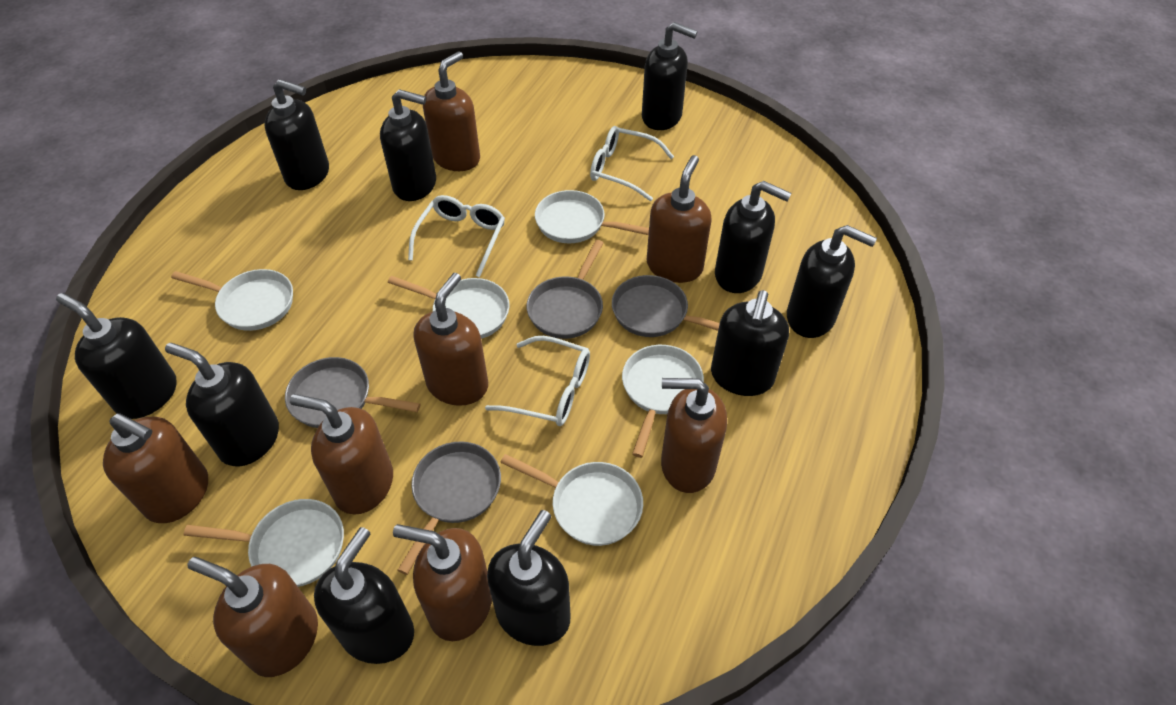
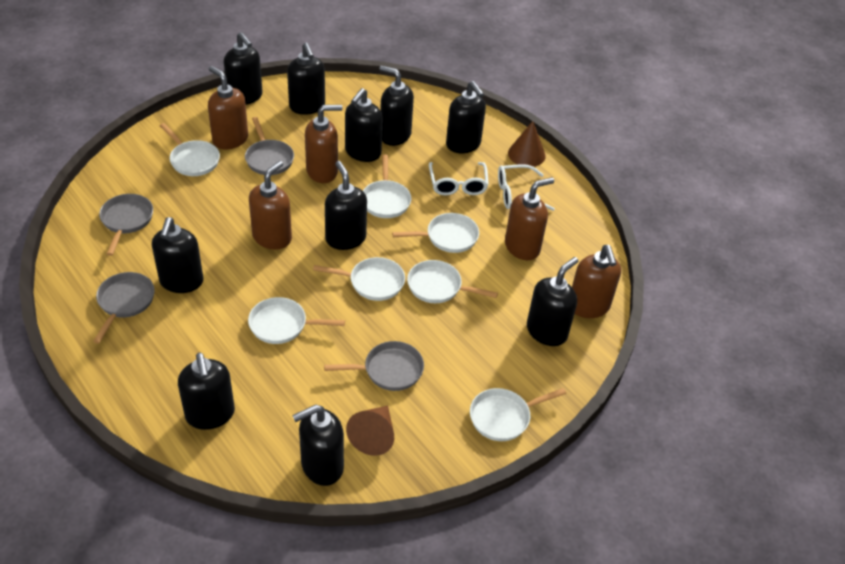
brown cone: 0 -> 2
brown soap dispenser: 8 -> 5
white glasses: 3 -> 2
white pan: 6 -> 7

